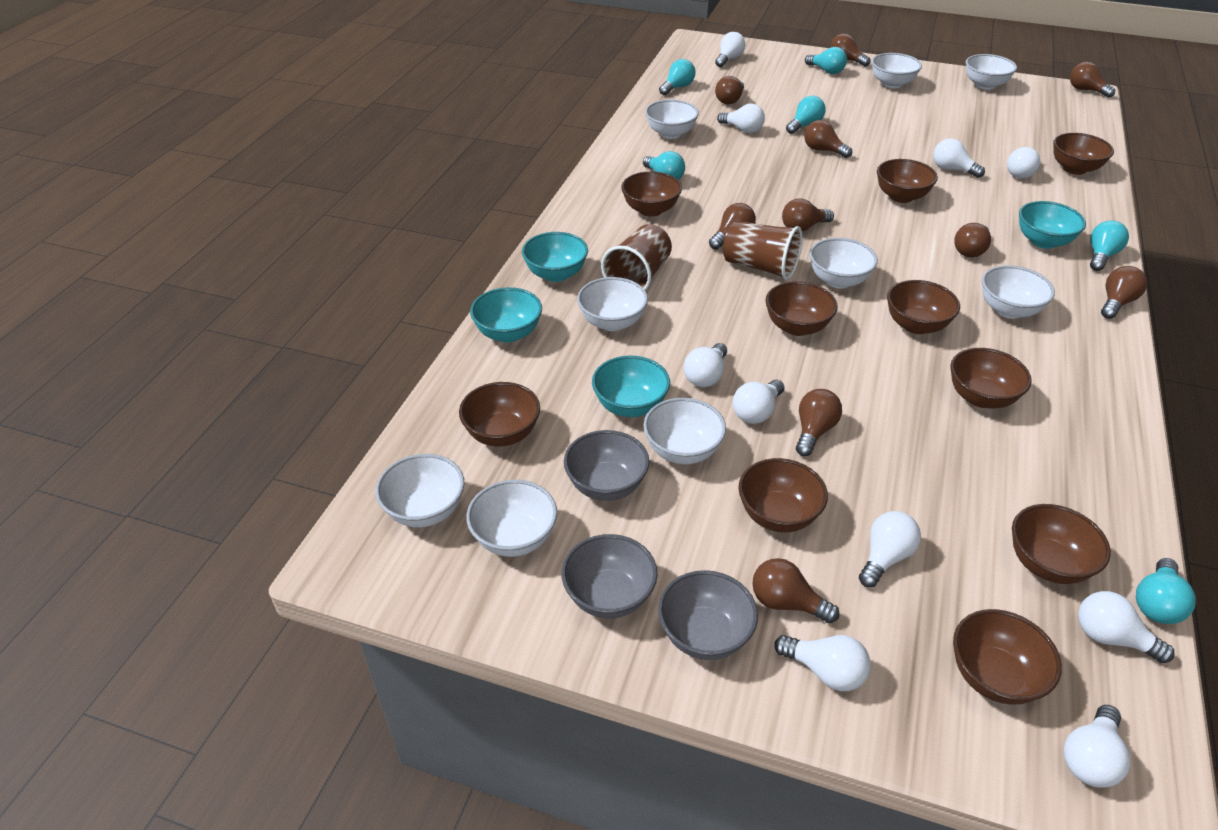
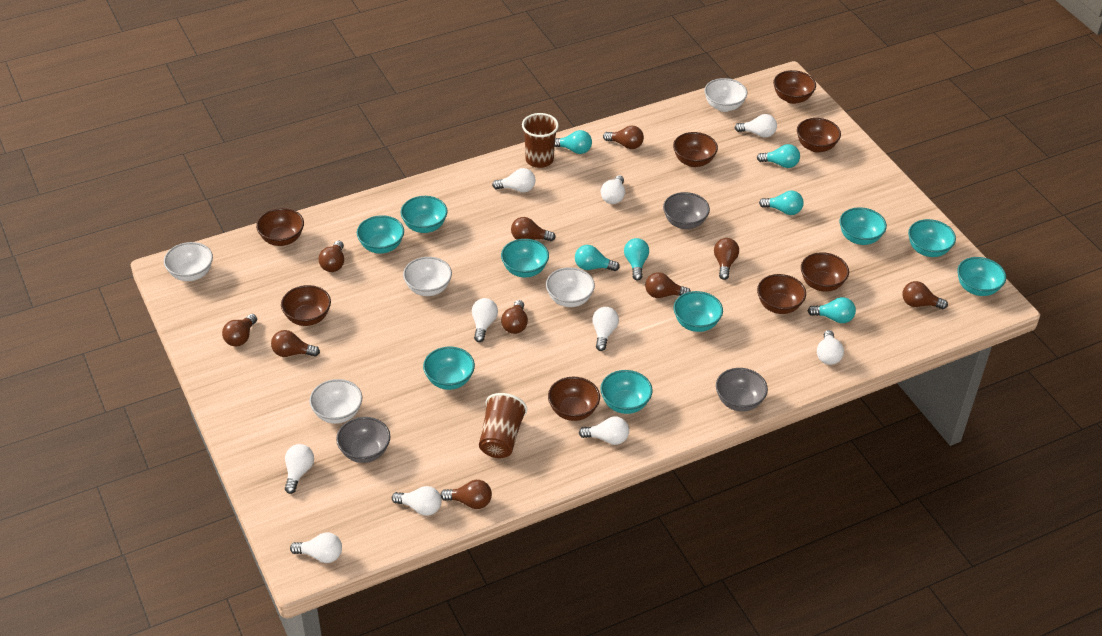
brown bowl: 10 -> 8
turquoise bowl: 4 -> 9
white bowl: 9 -> 5

